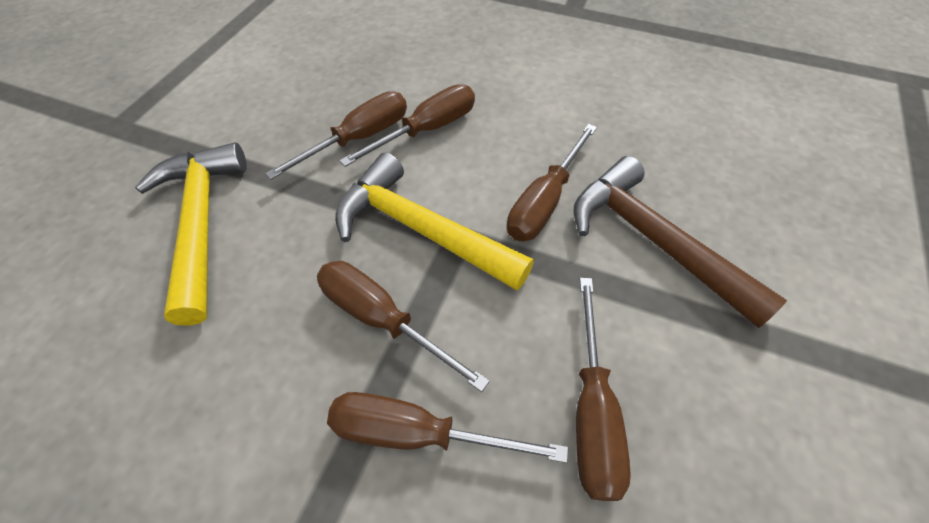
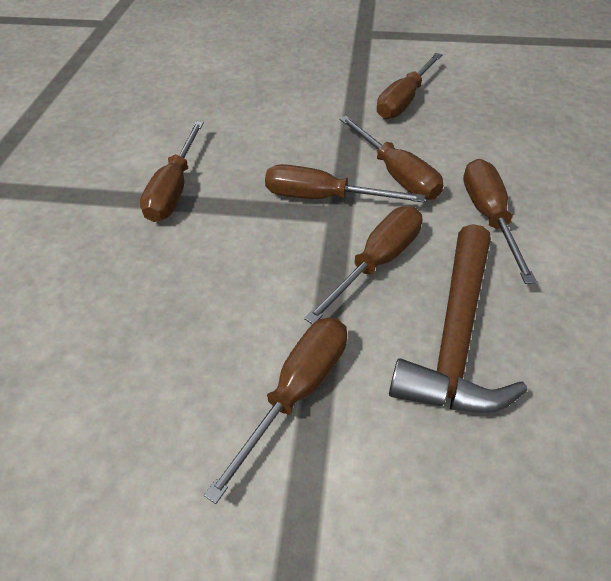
brown screwdriver: 6 -> 7
yellow hammer: 2 -> 0

